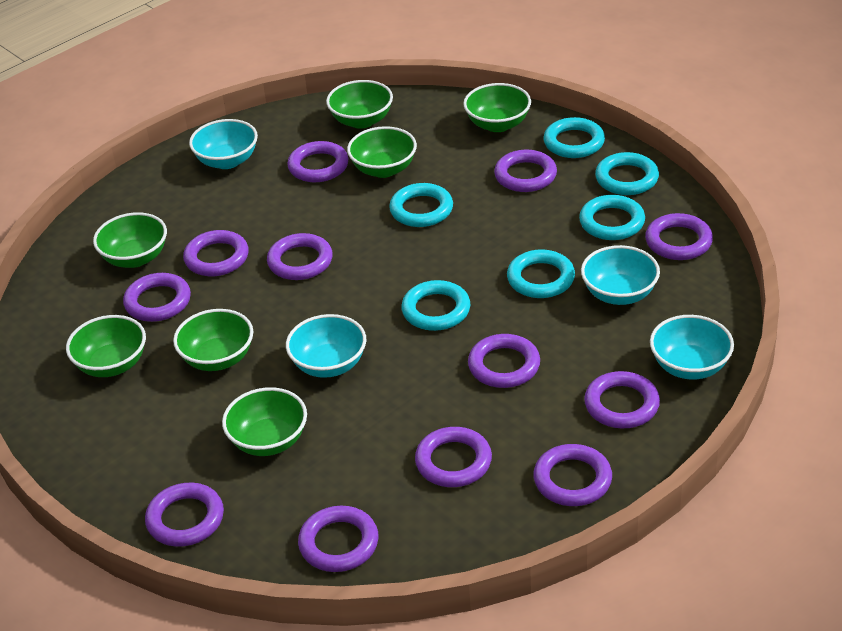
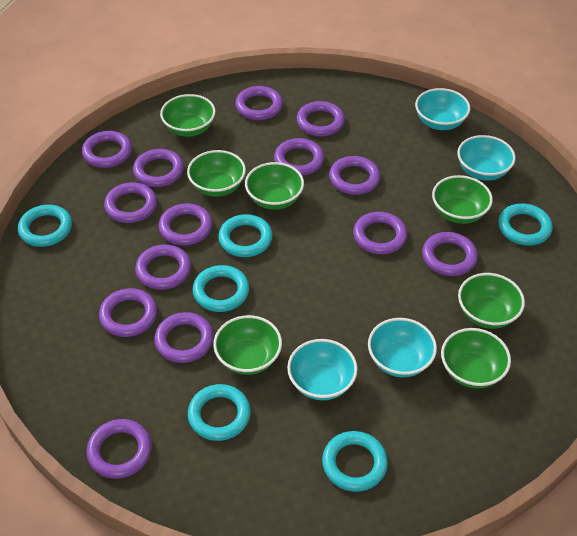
purple ring: 12 -> 14

